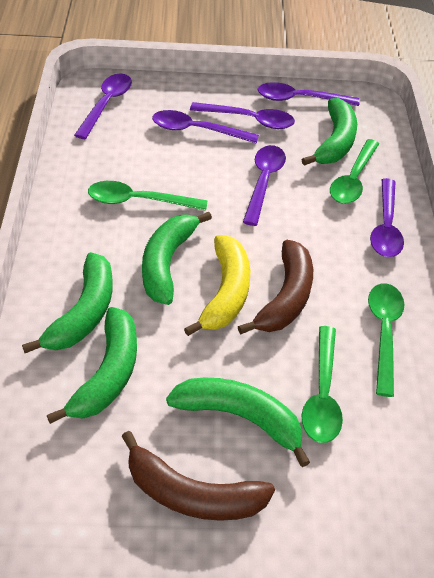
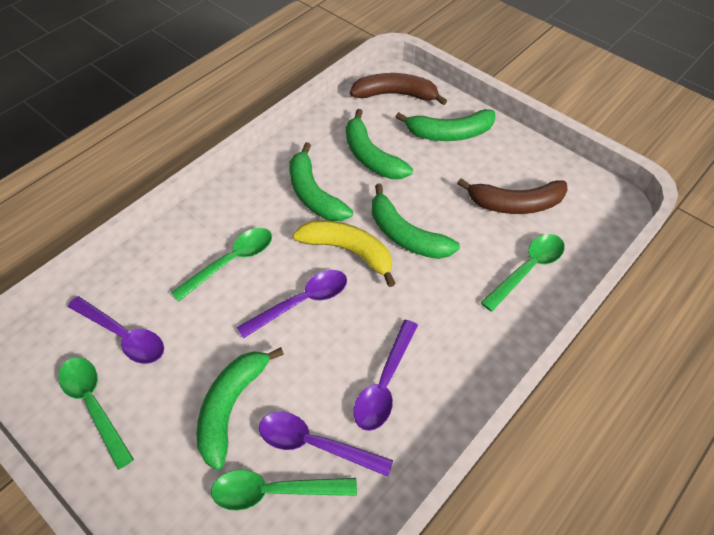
purple spoon: 6 -> 4

